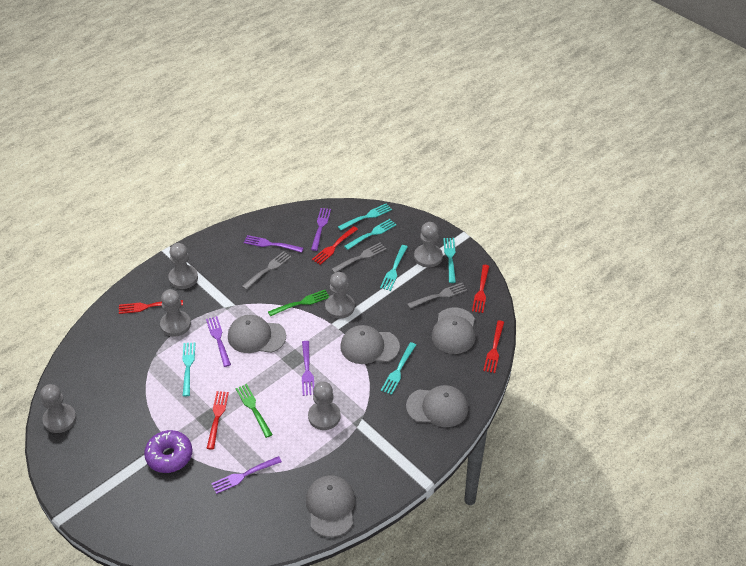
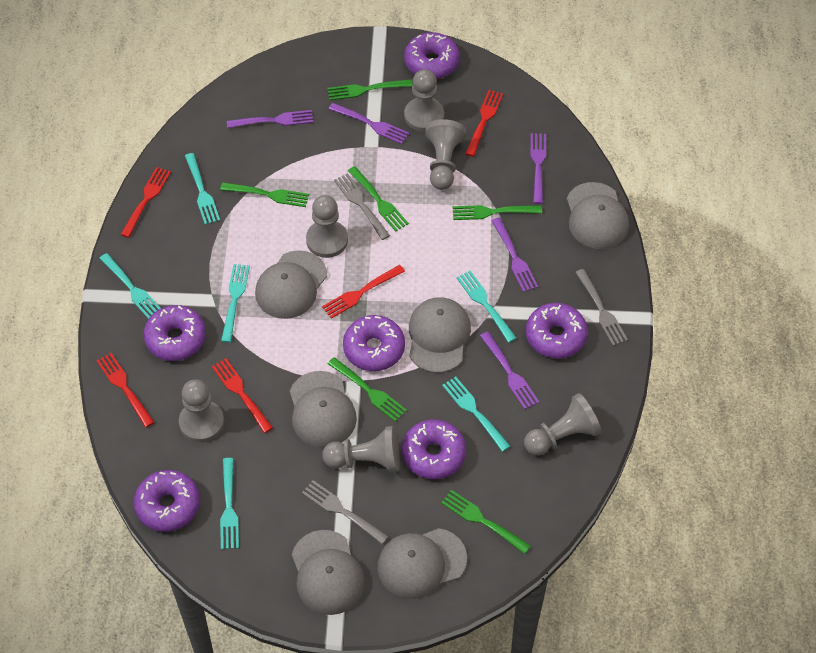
green fork: 2 -> 6
grey cap: 5 -> 6
purple donut: 1 -> 6

